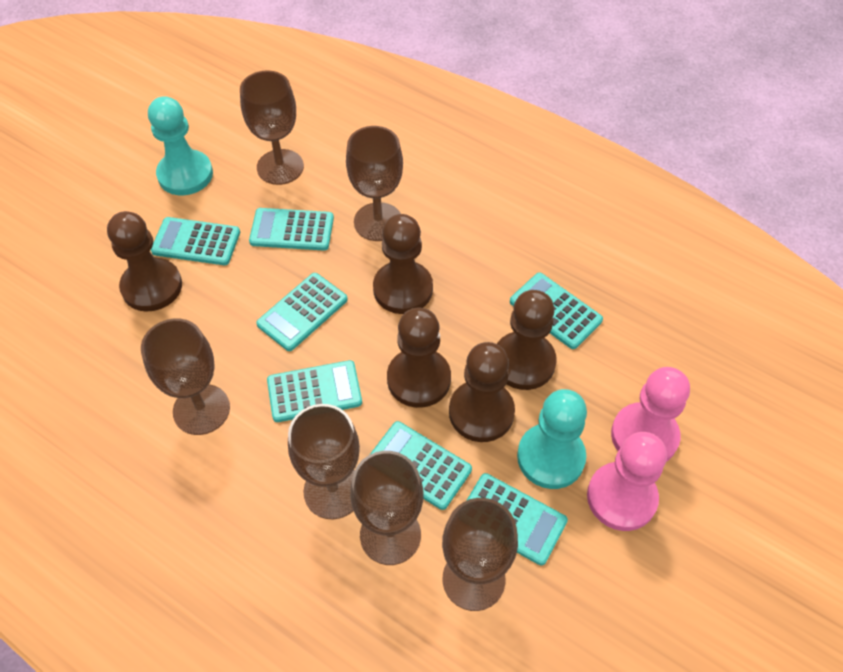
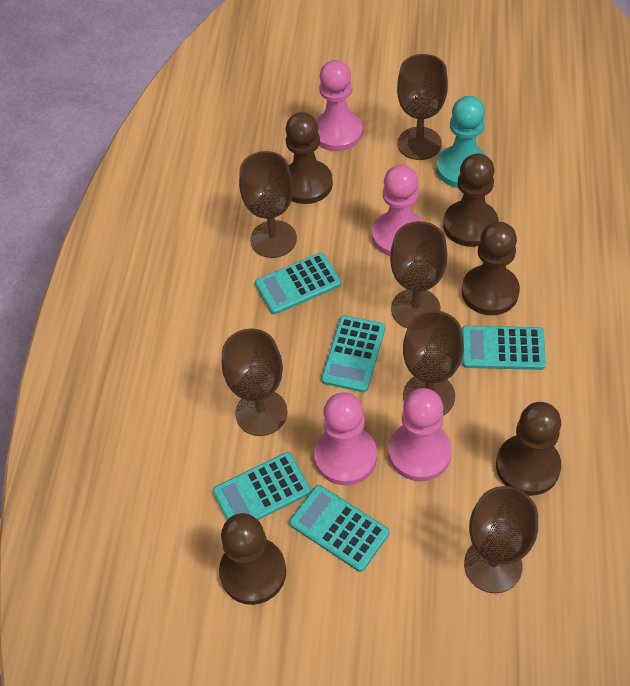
pink pawn: 2 -> 4
turquoise calculator: 7 -> 5
turquoise pawn: 2 -> 1

